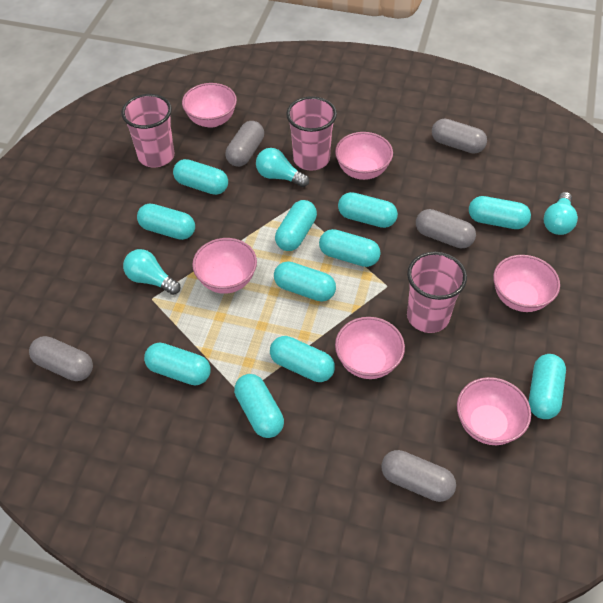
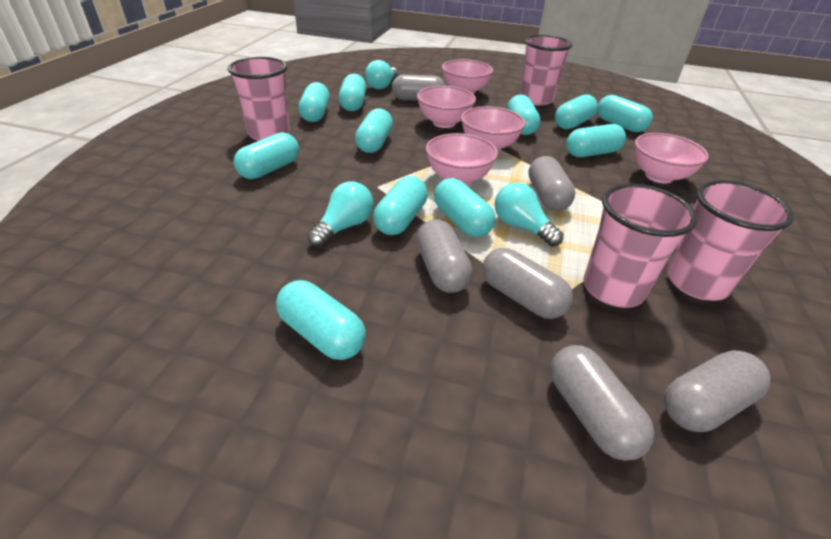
grey capsule: 5 -> 6
pink bowl: 6 -> 5
pink cup: 3 -> 4

